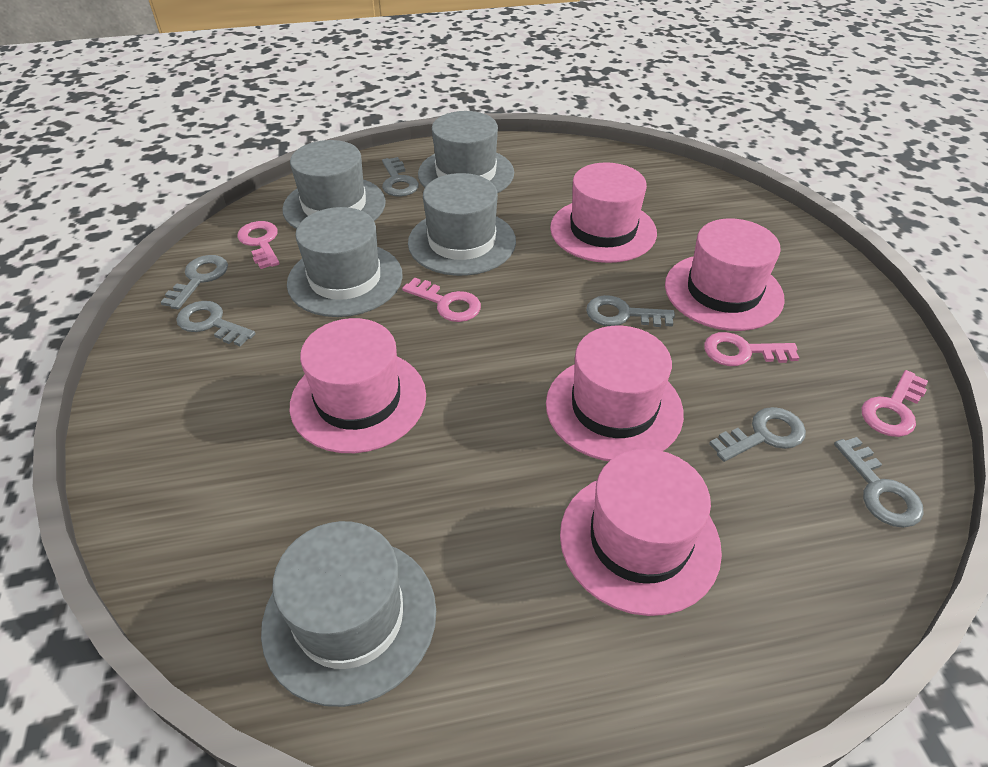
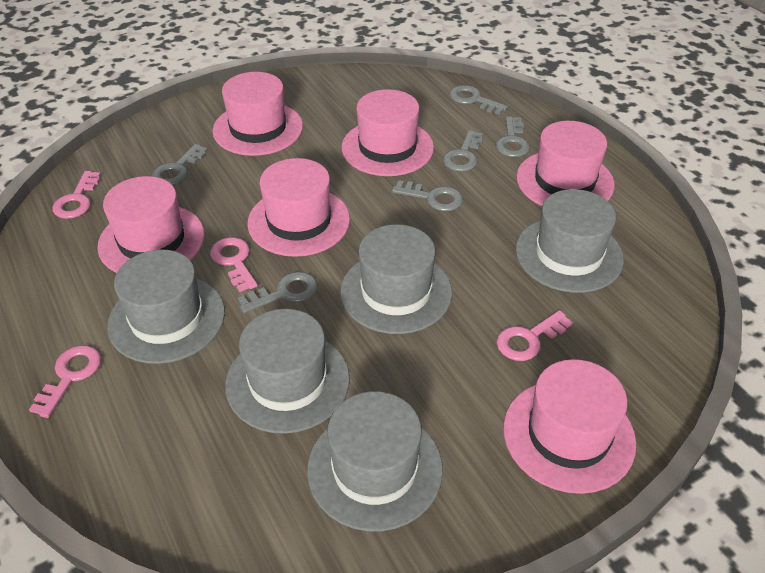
pink hat: 5 -> 6

